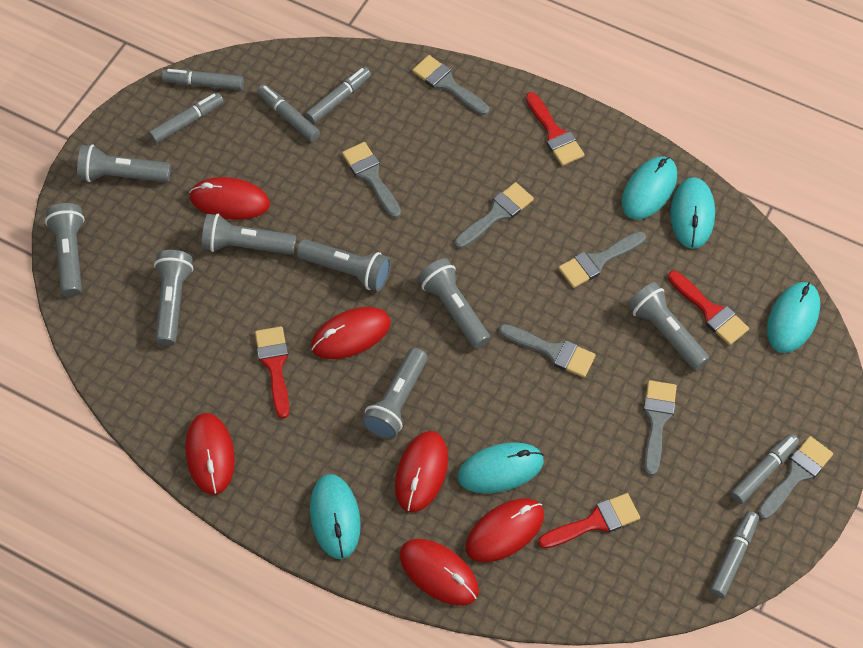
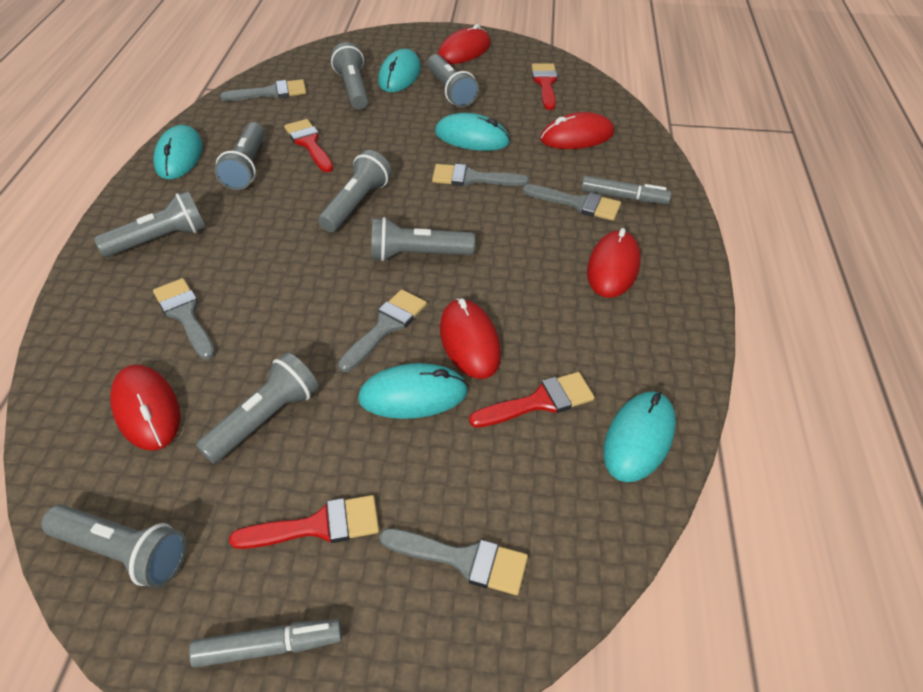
grey brush: 7 -> 6
grey marker: 6 -> 2
red mouse: 6 -> 5

